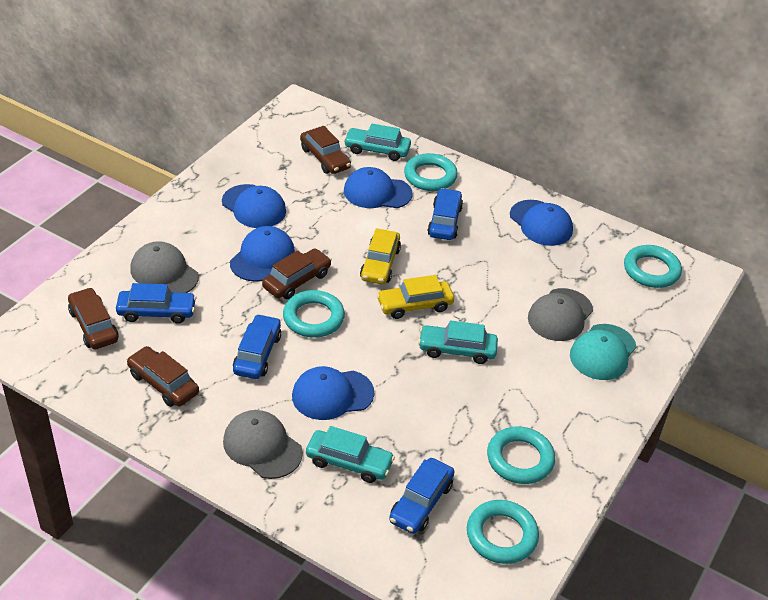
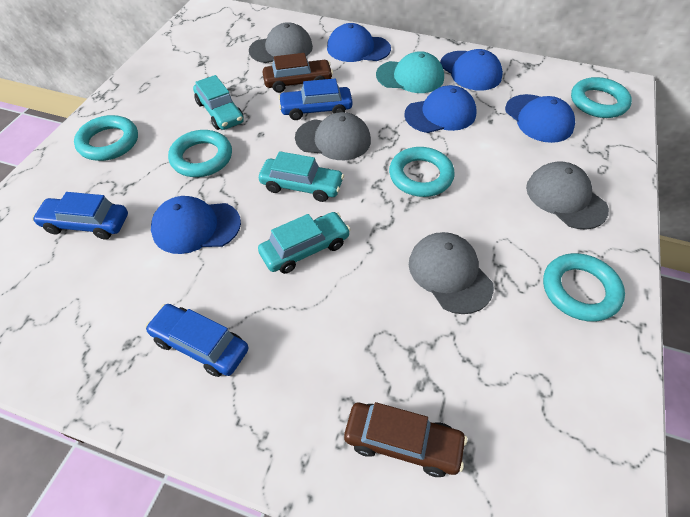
blue car: 4 -> 3
brown car: 4 -> 2
grey cap: 3 -> 4
yellow car: 2 -> 0

